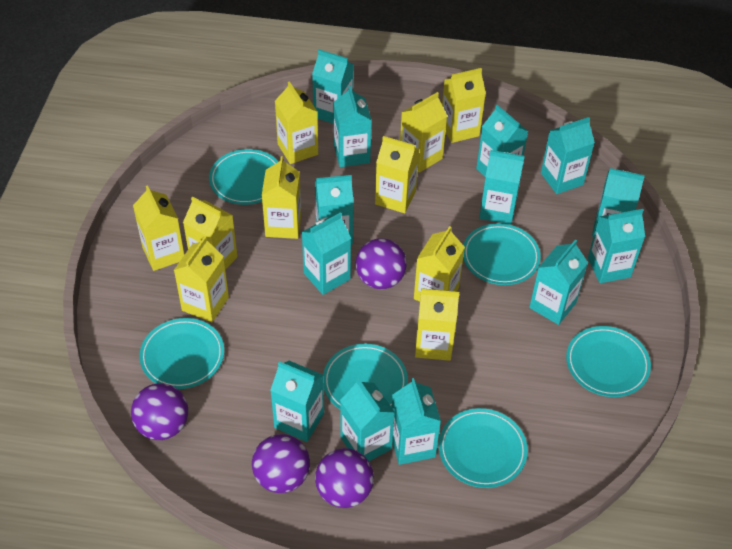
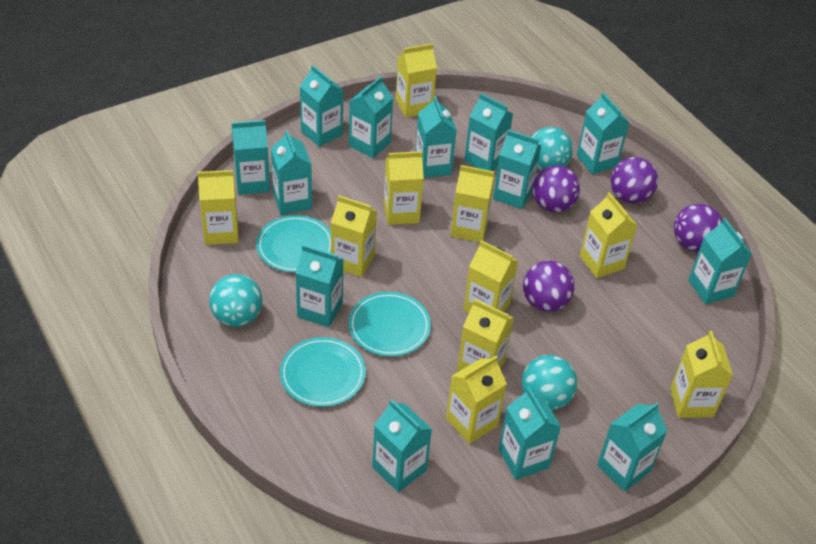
turquoise ball: 0 -> 3
turquoise plate: 6 -> 3

